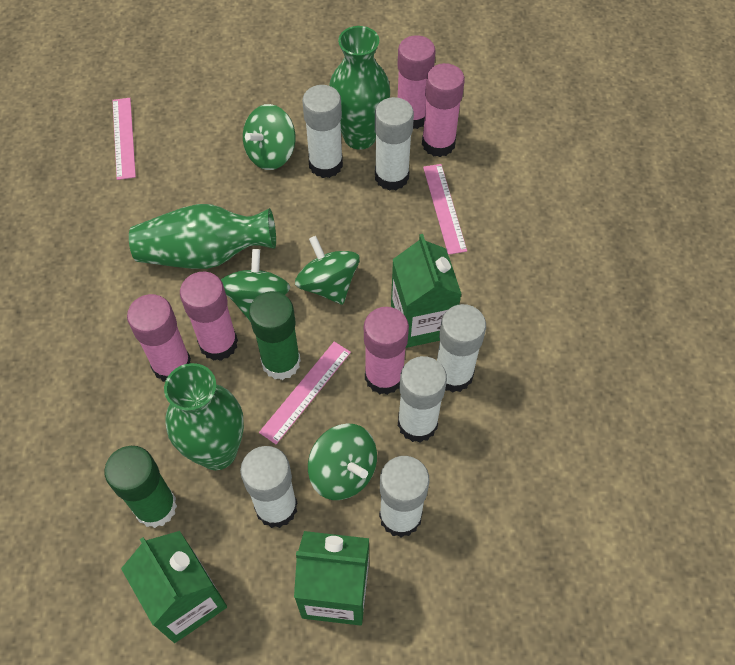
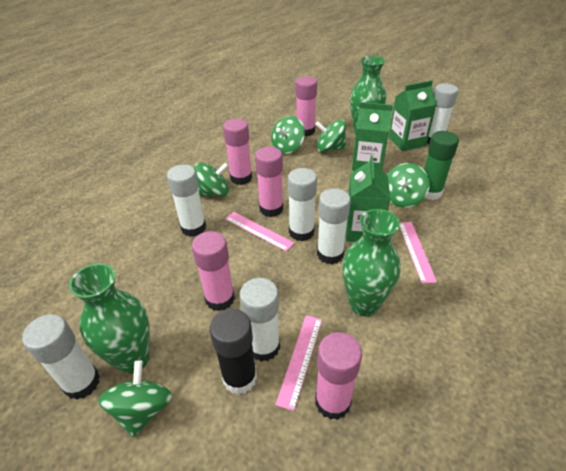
black glue stick: 0 -> 1
green glue stick: 2 -> 1
green spinning top: 4 -> 5

